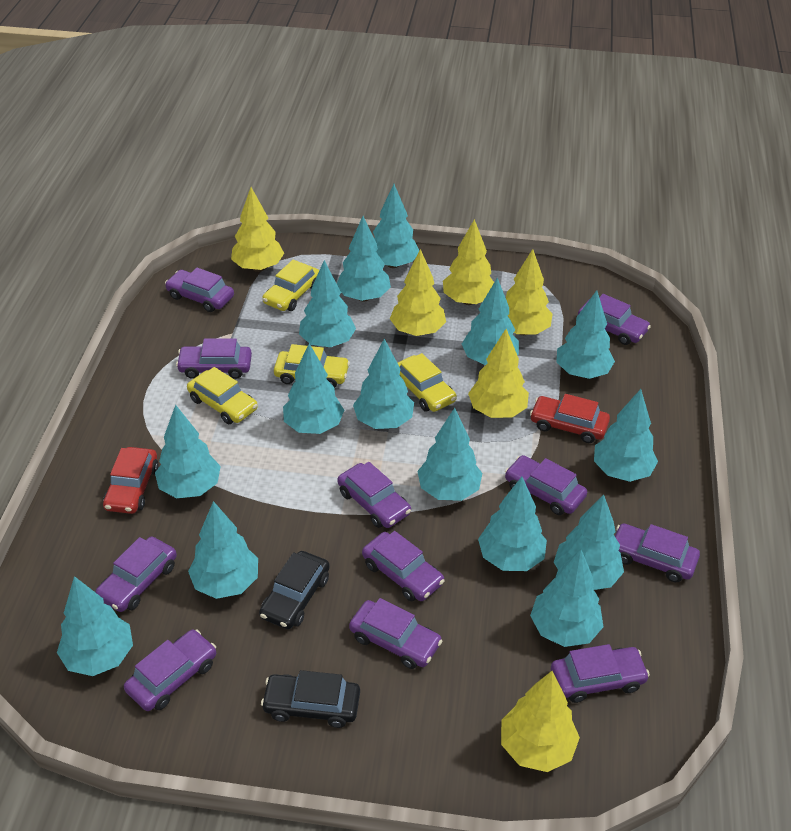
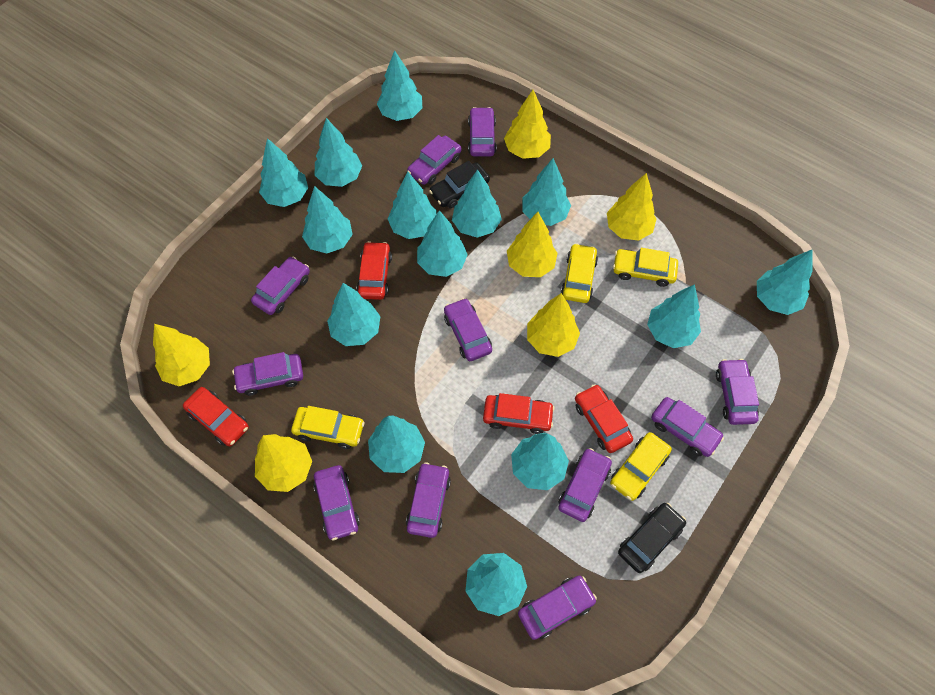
red car: 2 -> 4
turquoise tree: 15 -> 14

